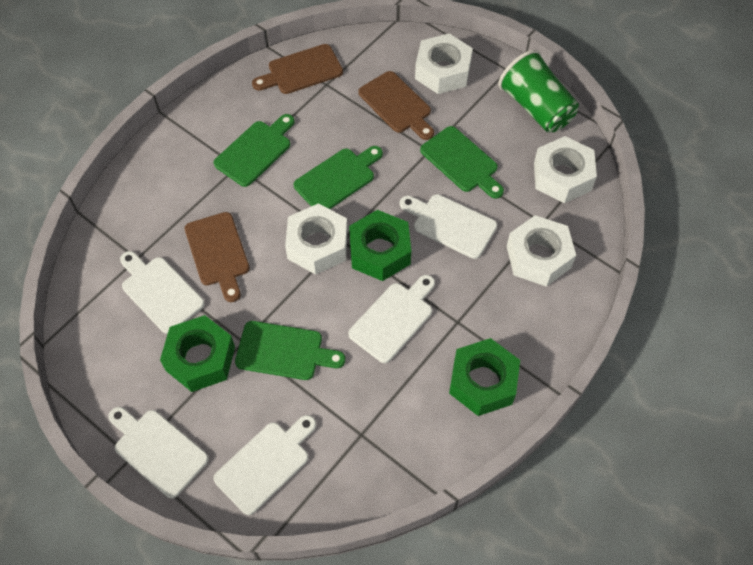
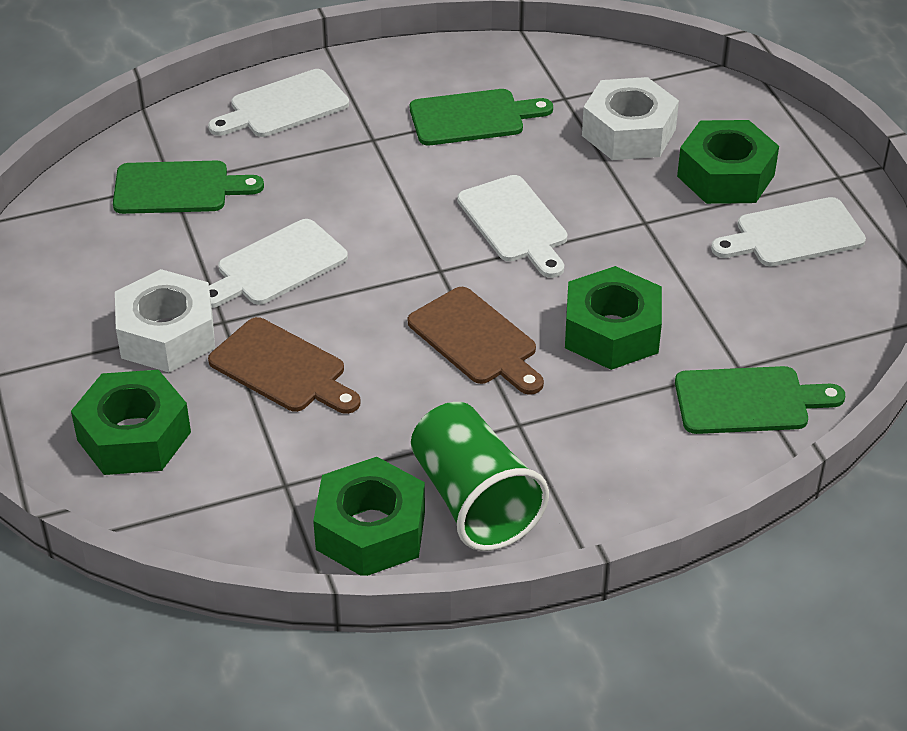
brown cutting board: 3 -> 2
green cutting board: 4 -> 3
green nut: 3 -> 4
white cutting board: 5 -> 4
white nut: 4 -> 2

